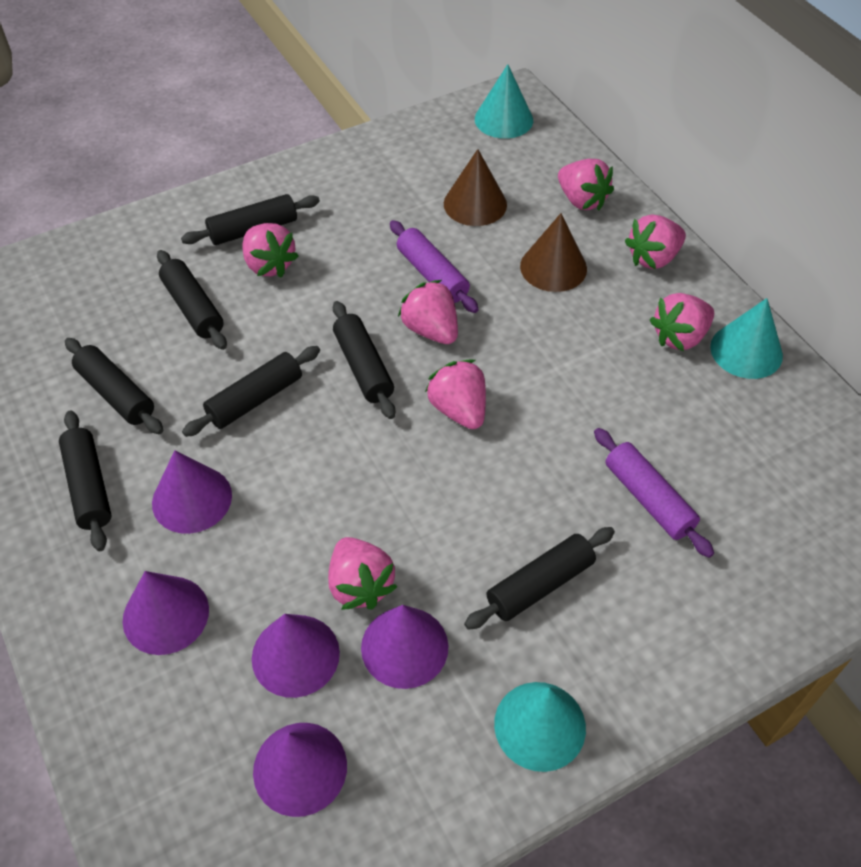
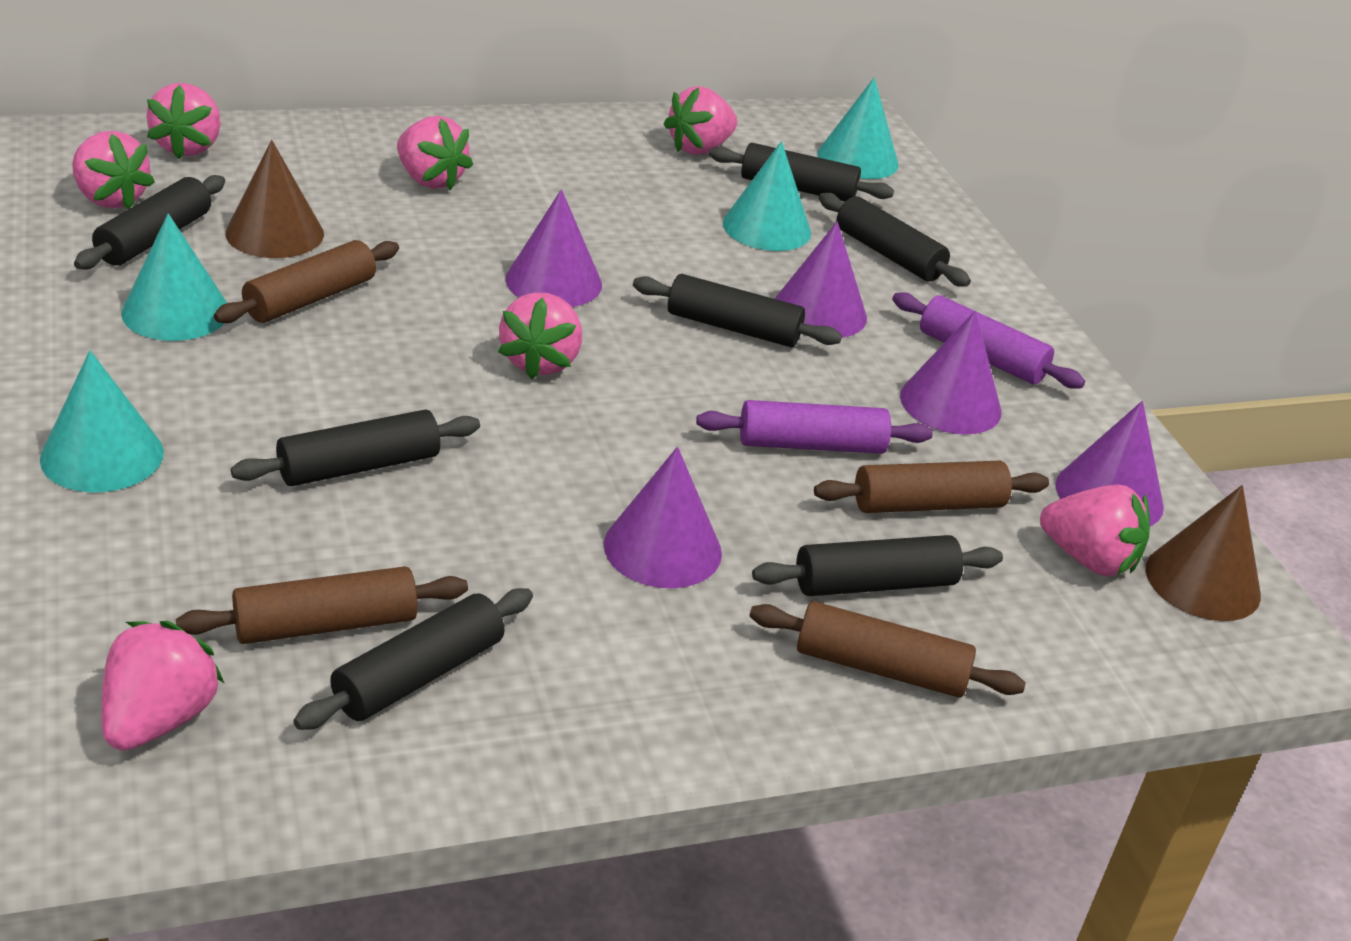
brown rolling pin: 0 -> 4
turquoise cone: 3 -> 4

